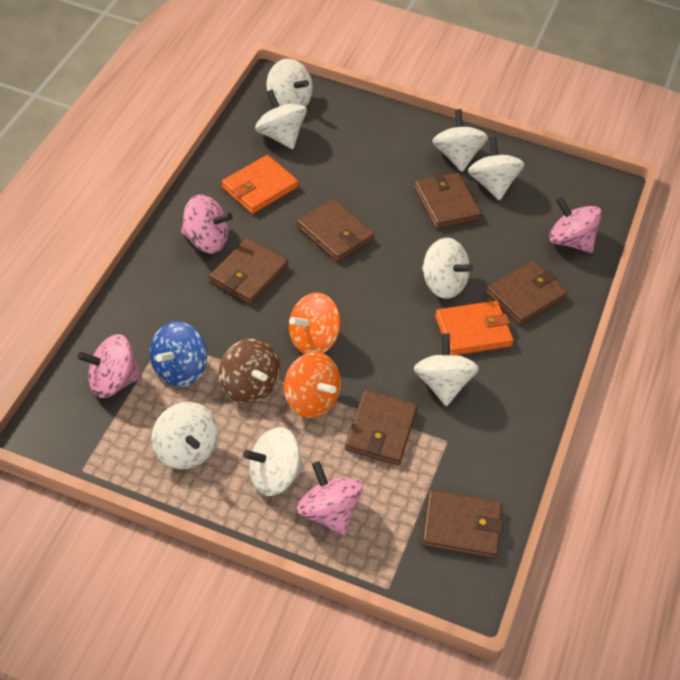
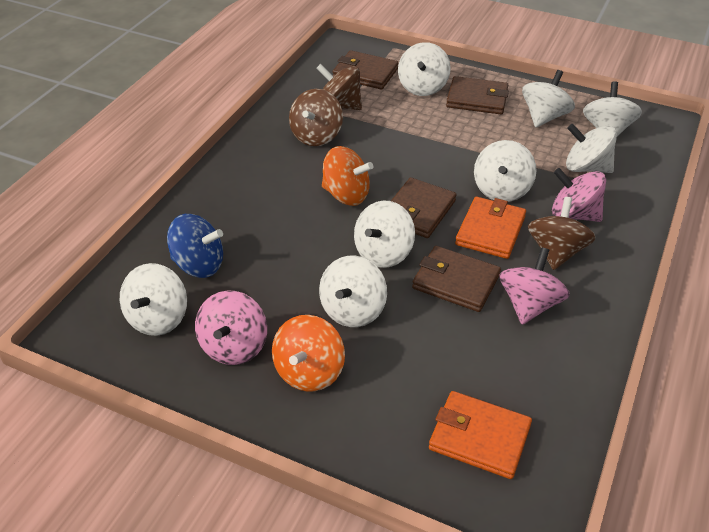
brown spinning top: 1 -> 3
brown wallet: 6 -> 4
pink spinning top: 4 -> 3

